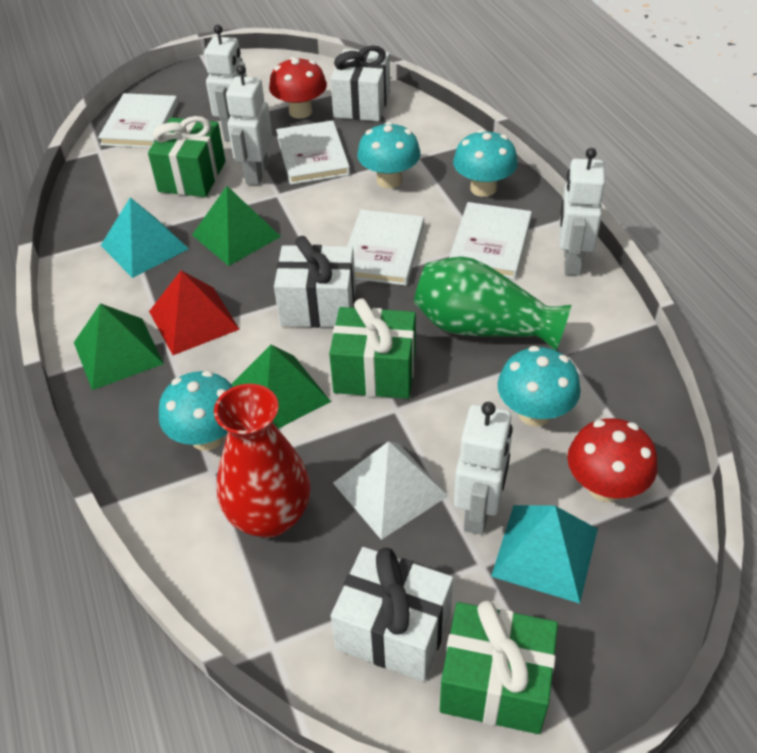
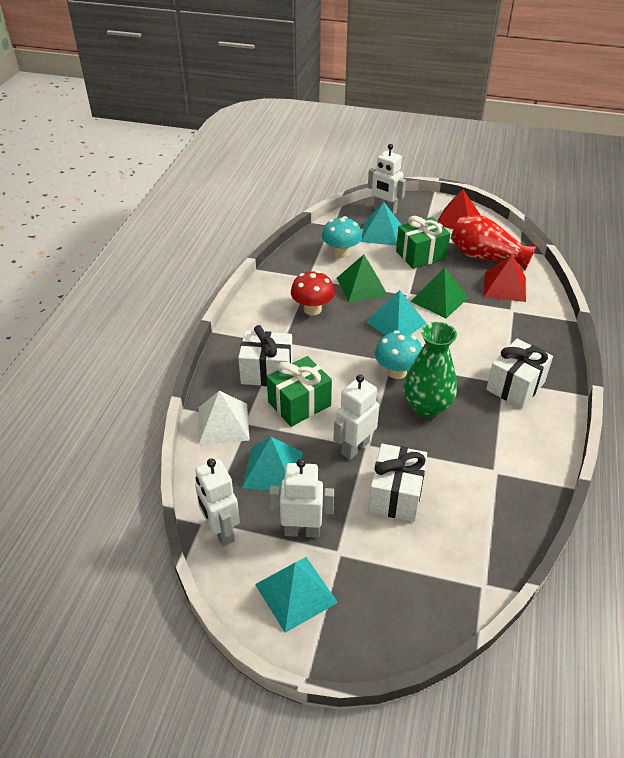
green gift: 3 -> 2
green pyramid: 3 -> 2
red mushroom: 2 -> 1
red pyramid: 1 -> 2
turquoise mushroom: 4 -> 2
turquoise pyramid: 2 -> 4
white book: 4 -> 0

